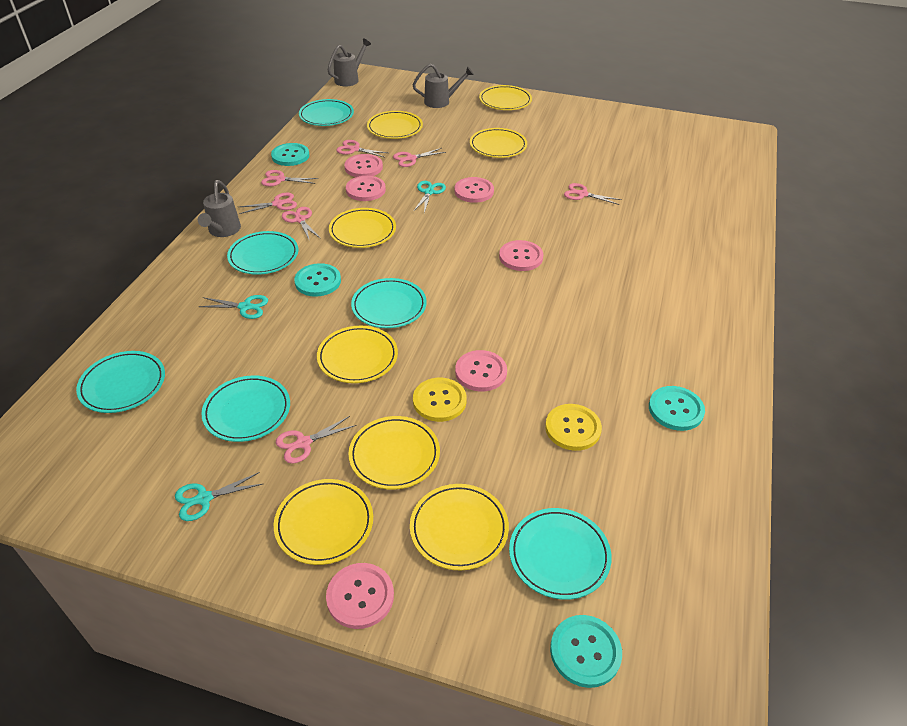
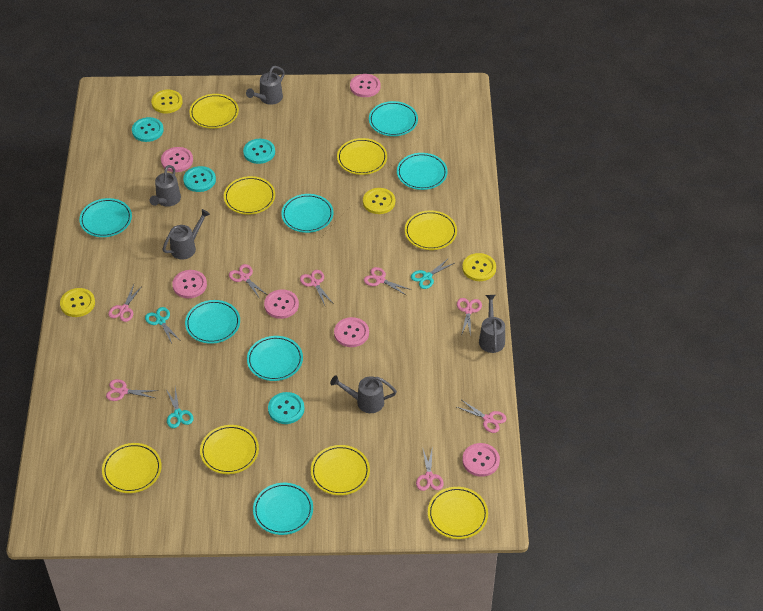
grey watering can: 3 -> 5
pink scissors: 7 -> 8
turquoise plate: 6 -> 7
yellow button: 2 -> 4

